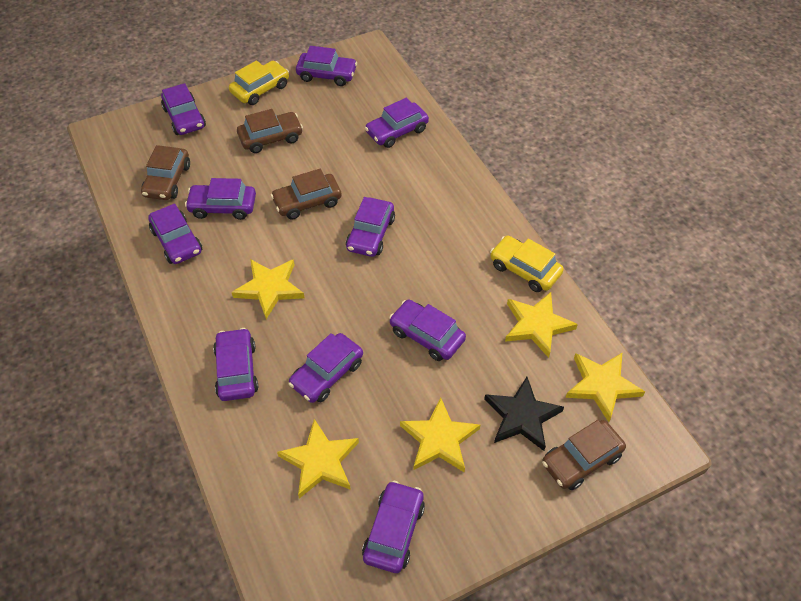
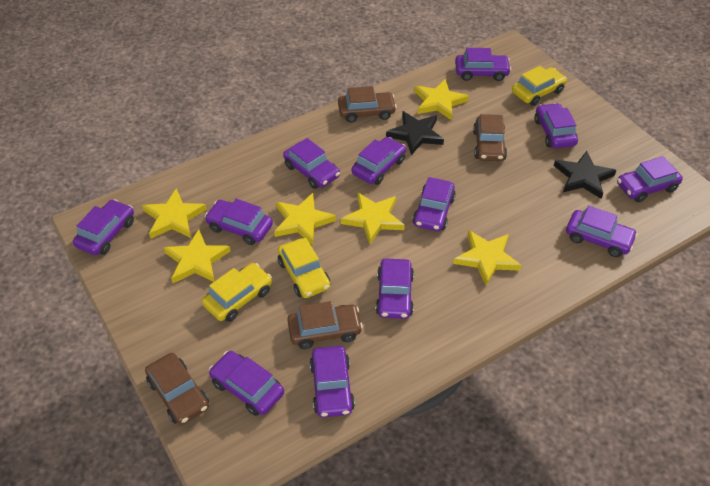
black star: 1 -> 2
purple car: 10 -> 12
yellow car: 2 -> 3
yellow star: 5 -> 6

